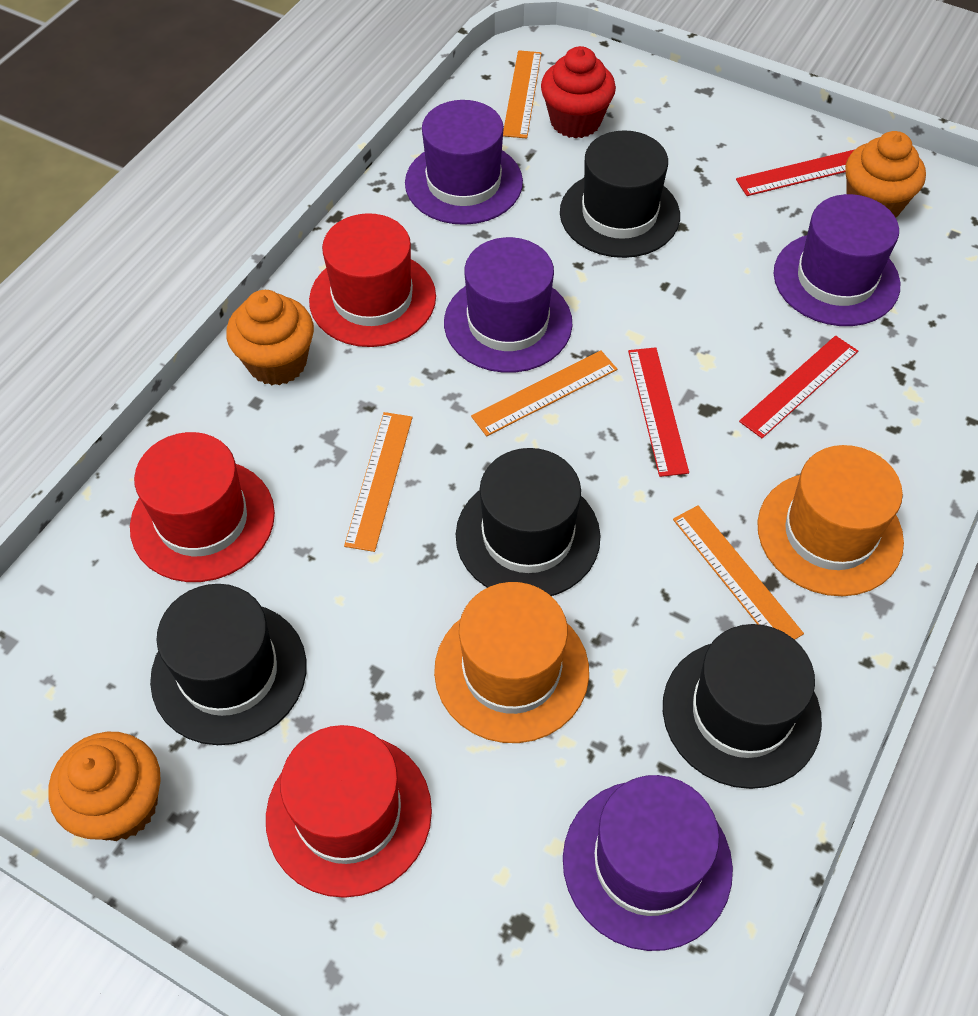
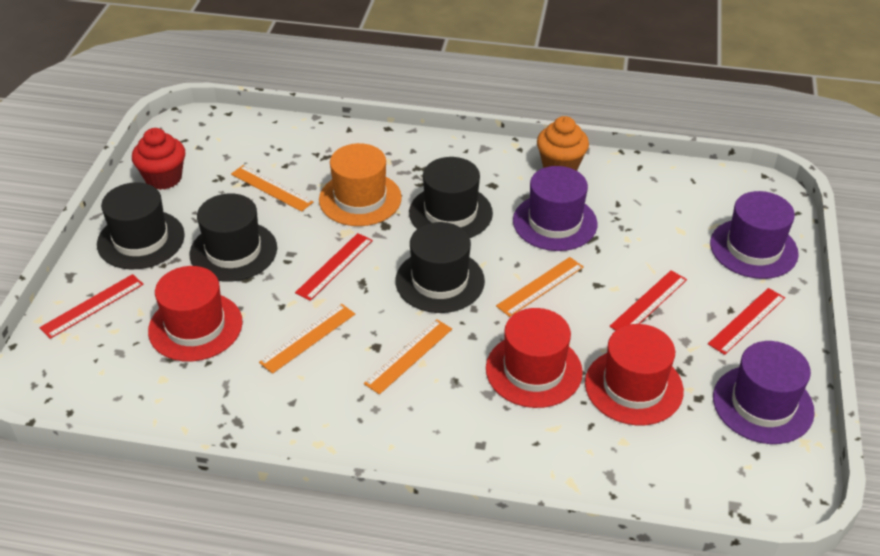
orange cupcake: 3 -> 1
orange hat: 2 -> 1
purple hat: 4 -> 3
red ruler: 3 -> 4

